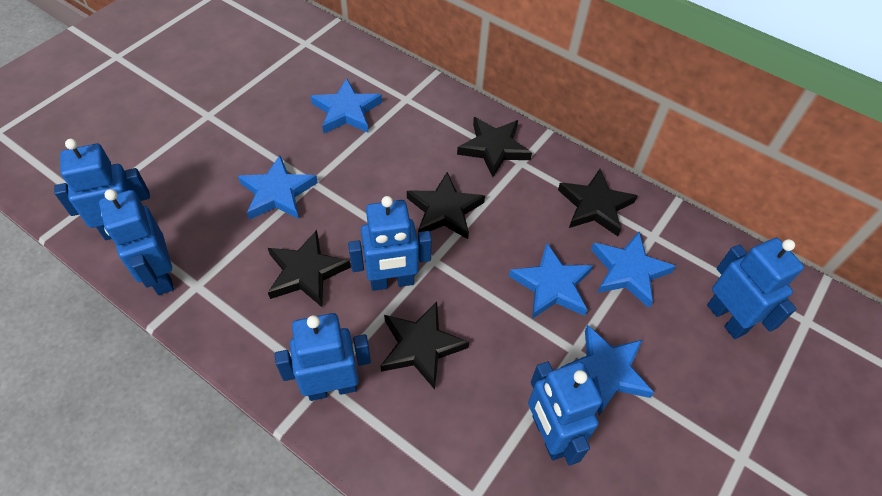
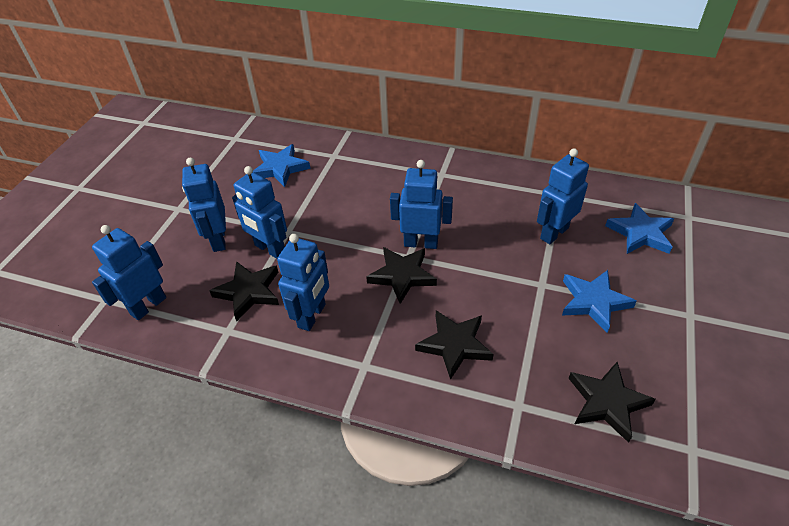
black star: 5 -> 4
blue star: 5 -> 3

